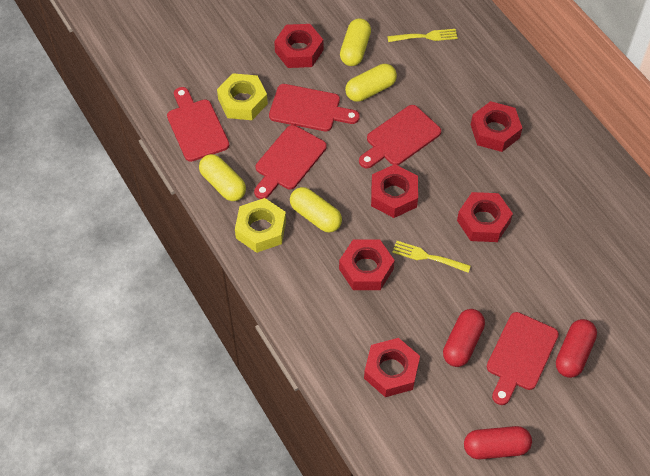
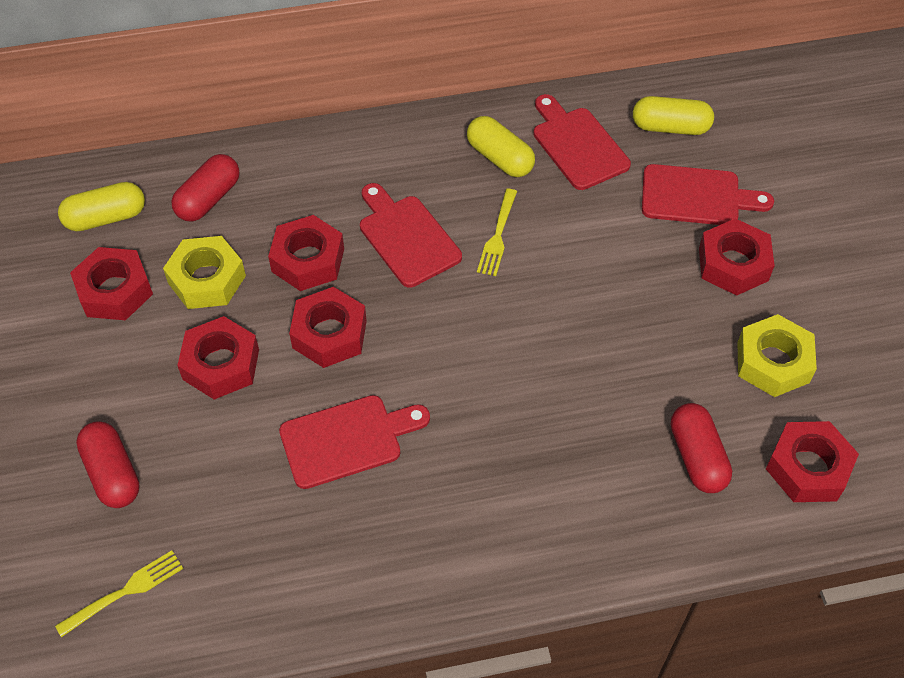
red cutting board: 5 -> 4
yellow capsule: 4 -> 3

